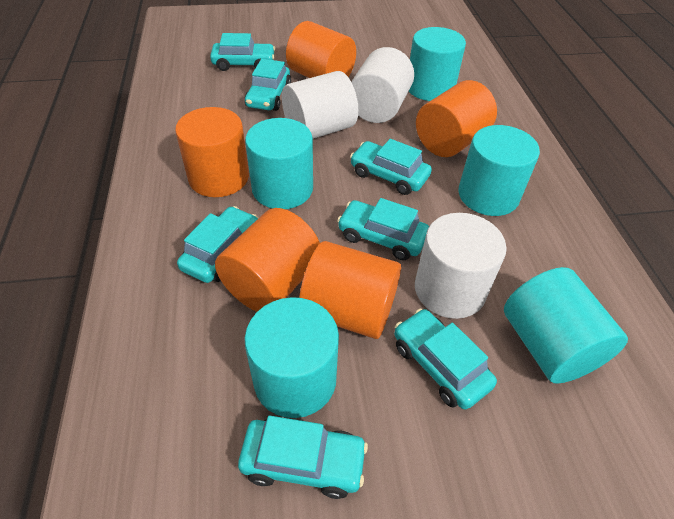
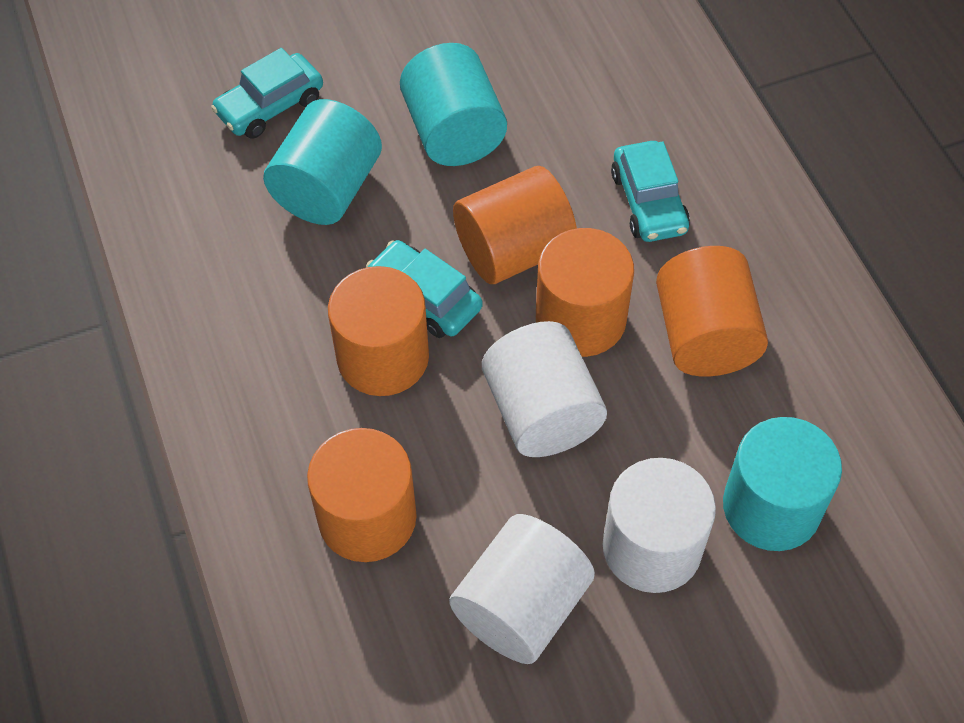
turquoise car: 7 -> 3
turquoise cylinder: 5 -> 3

